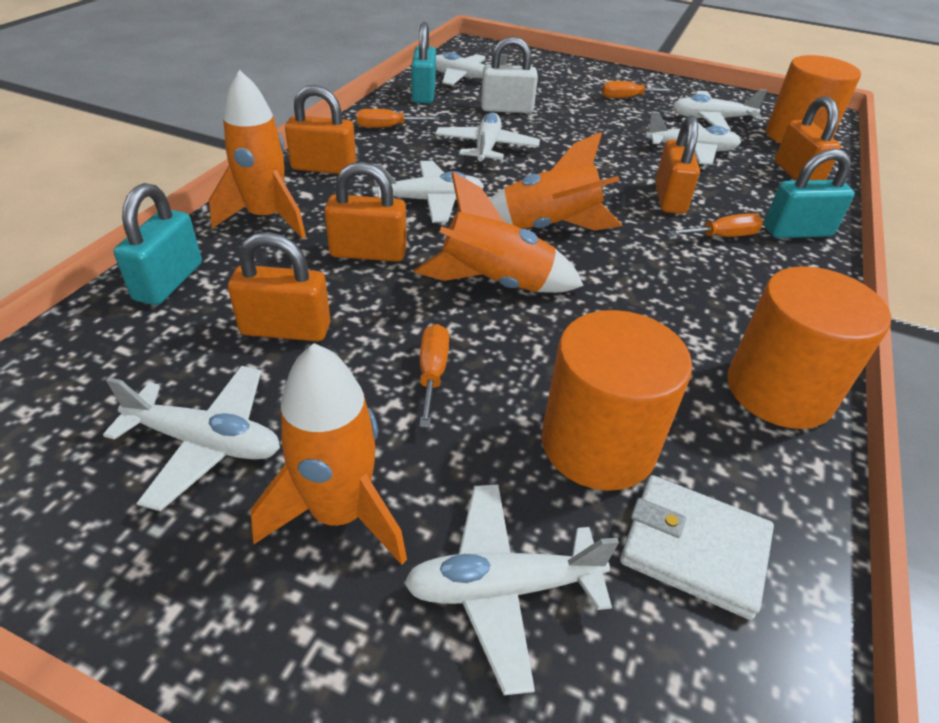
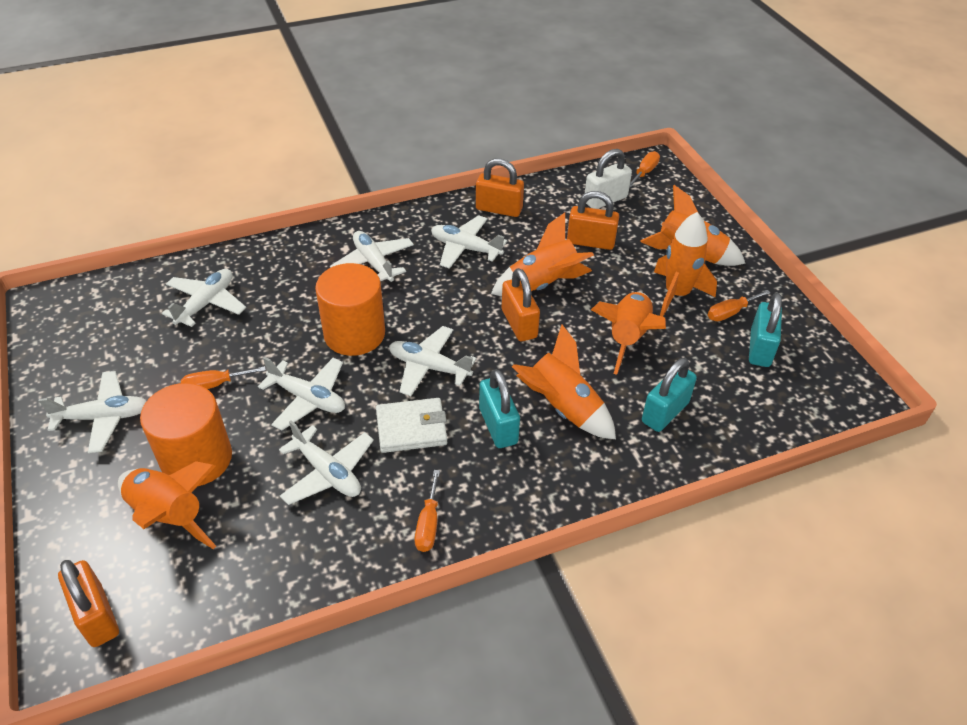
orange cylinder: 3 -> 2
orange padlock: 5 -> 4
orange rocket: 4 -> 6

